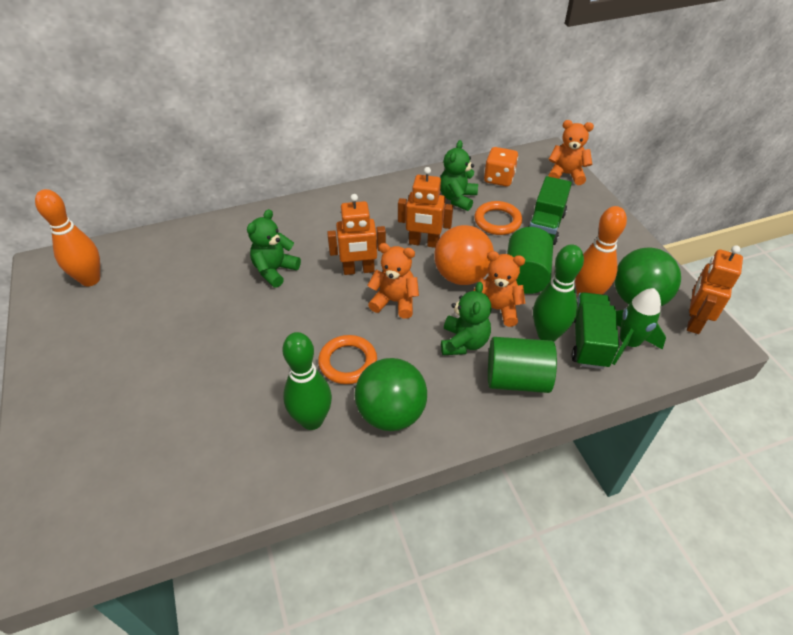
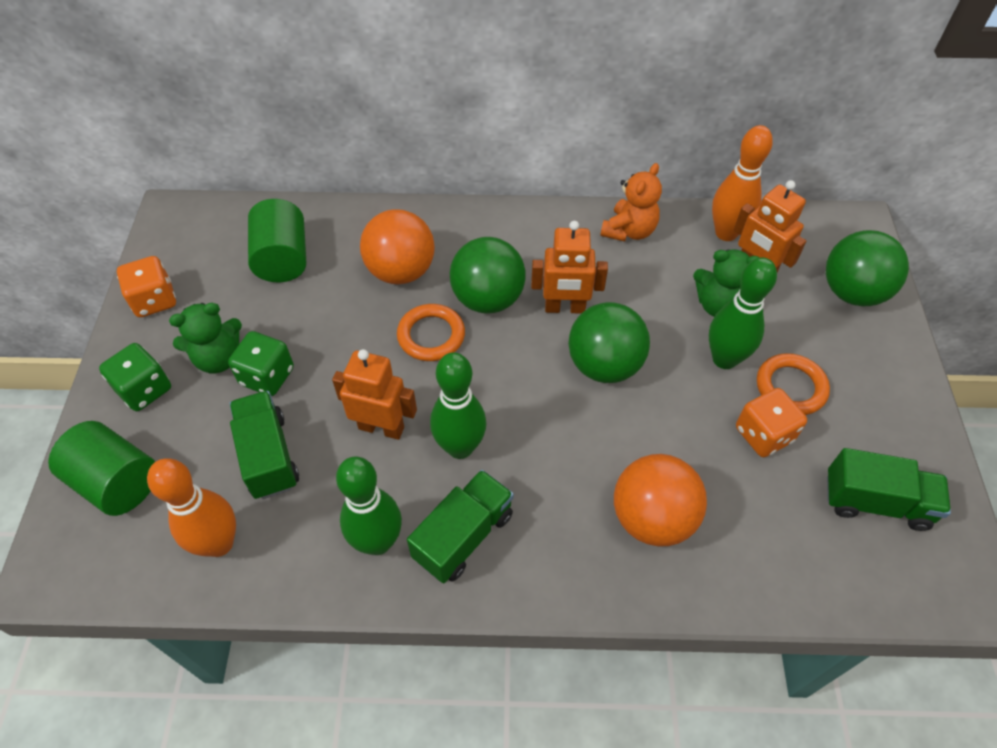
green ball: 2 -> 3
green bowling pin: 2 -> 3
green dice: 0 -> 2
green rocket: 1 -> 0
green teddy bear: 3 -> 2
green truck: 2 -> 3
orange ball: 1 -> 2
orange dice: 1 -> 2
orange teddy bear: 3 -> 1

